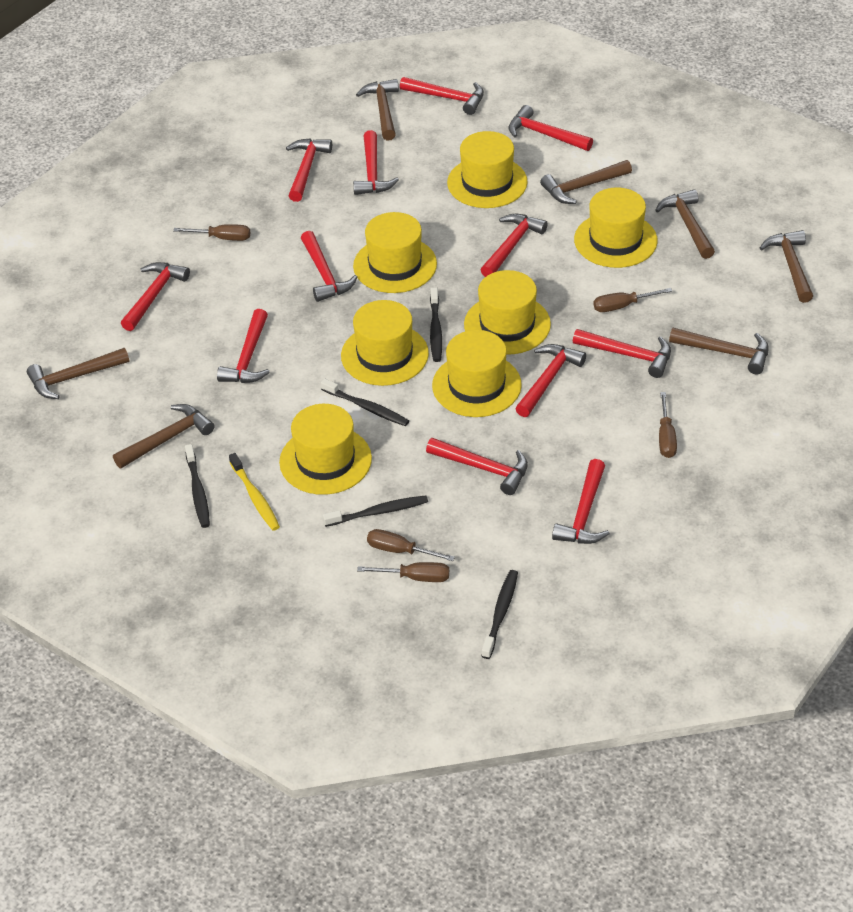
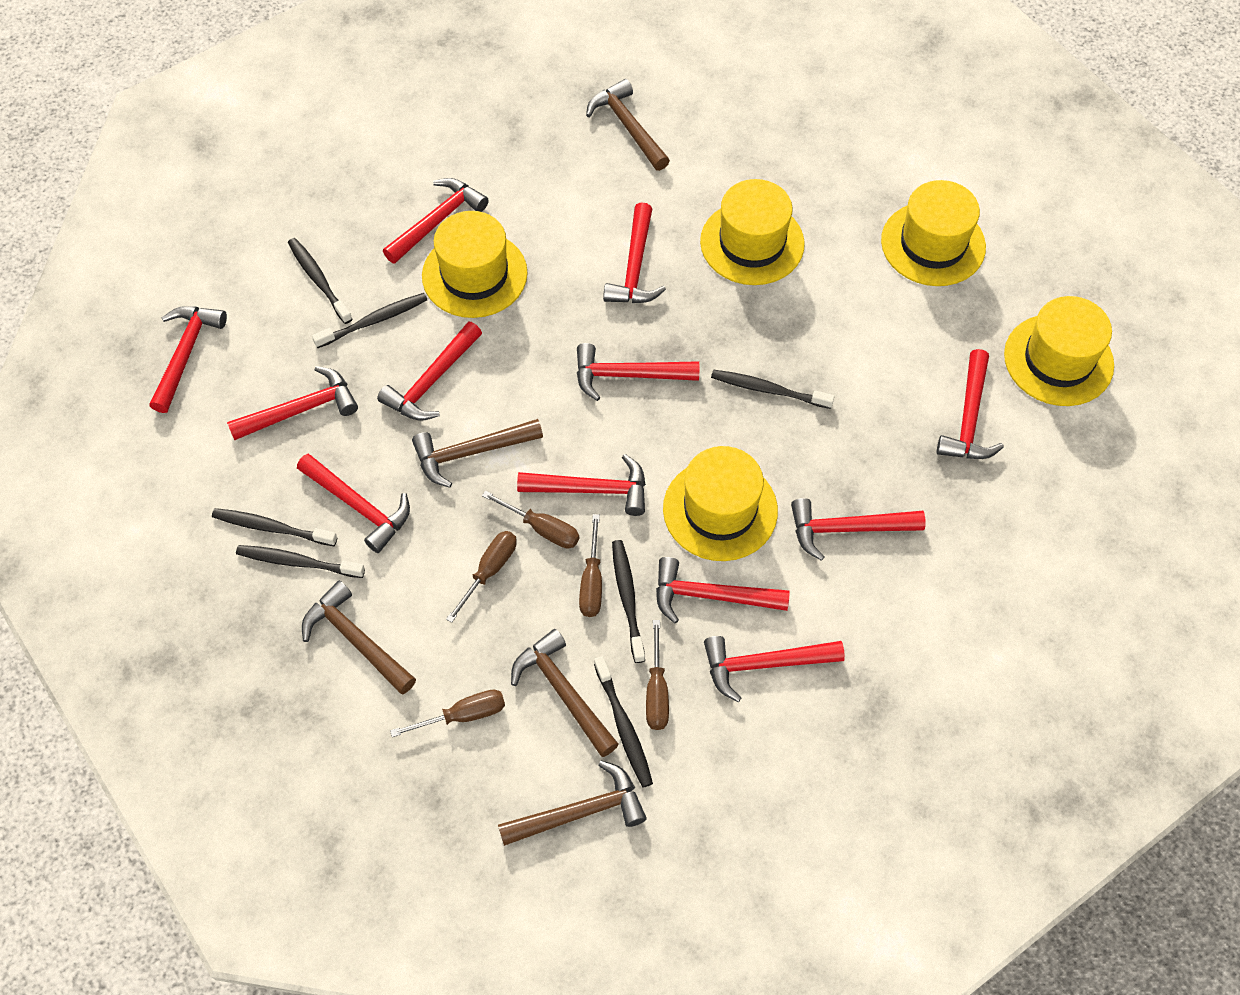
black toothbrush: 5 -> 7
brown hammer: 7 -> 5
yellow hat: 7 -> 5
yellow toothbrush: 1 -> 0

